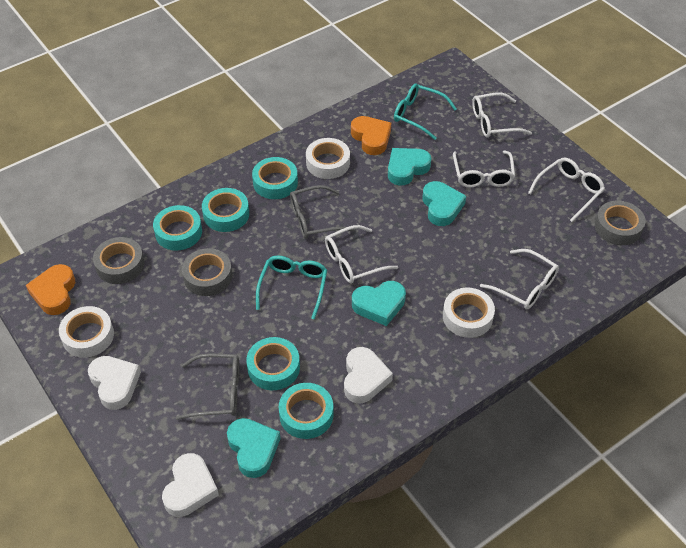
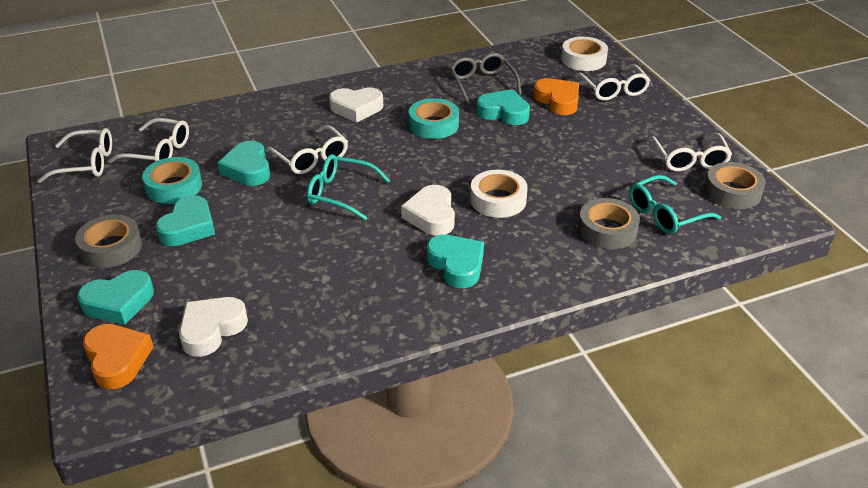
grey glasses: 2 -> 1
turquoise heart: 4 -> 5
turquoise tape: 5 -> 2
white tape: 3 -> 2

